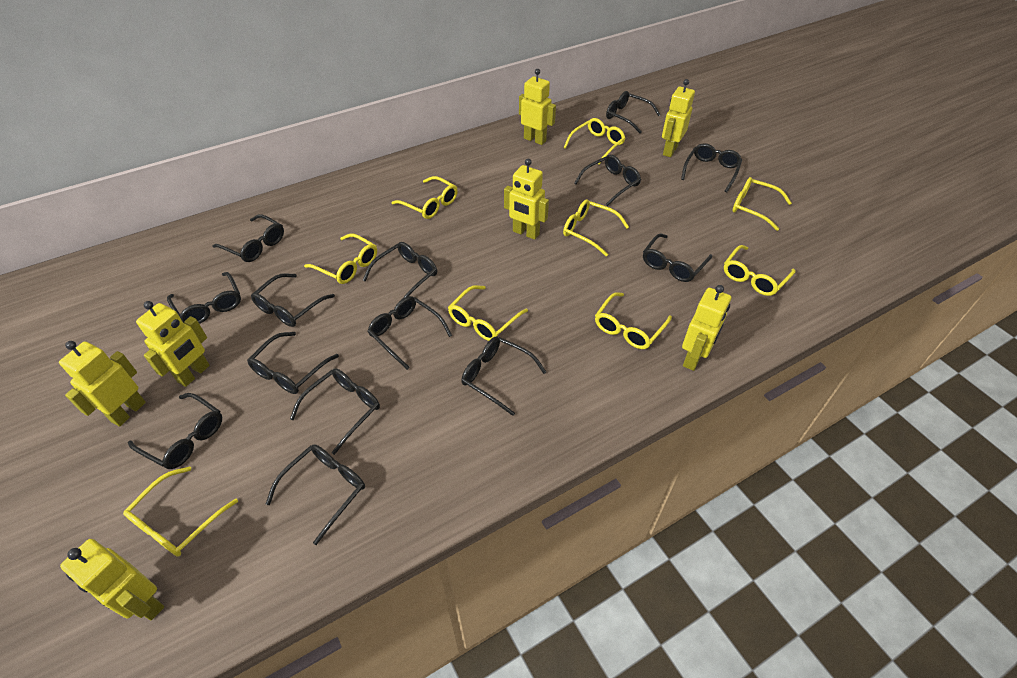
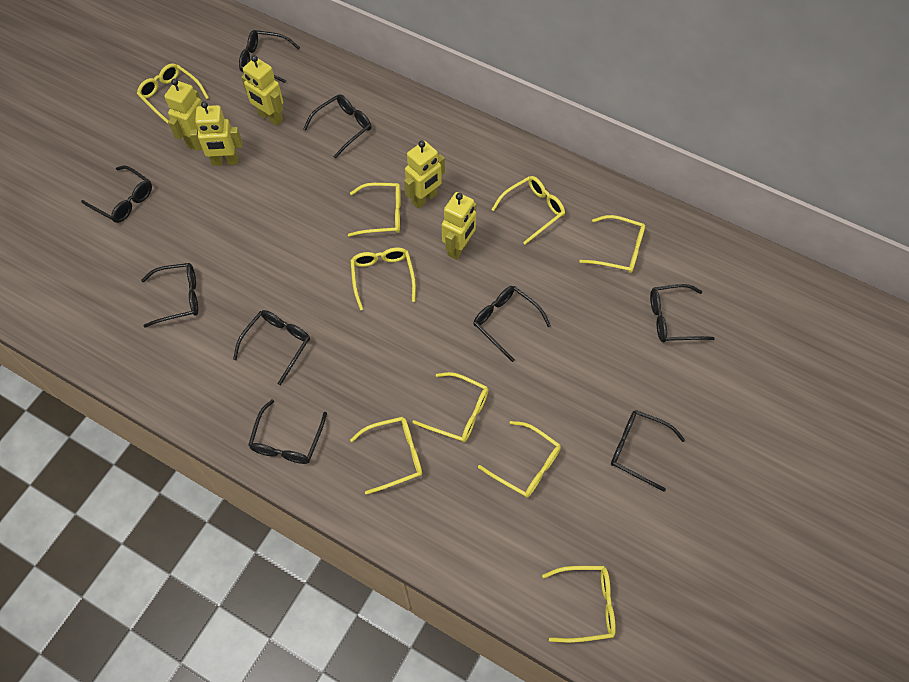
black glasses: 14 -> 9
yellow robot: 7 -> 5

